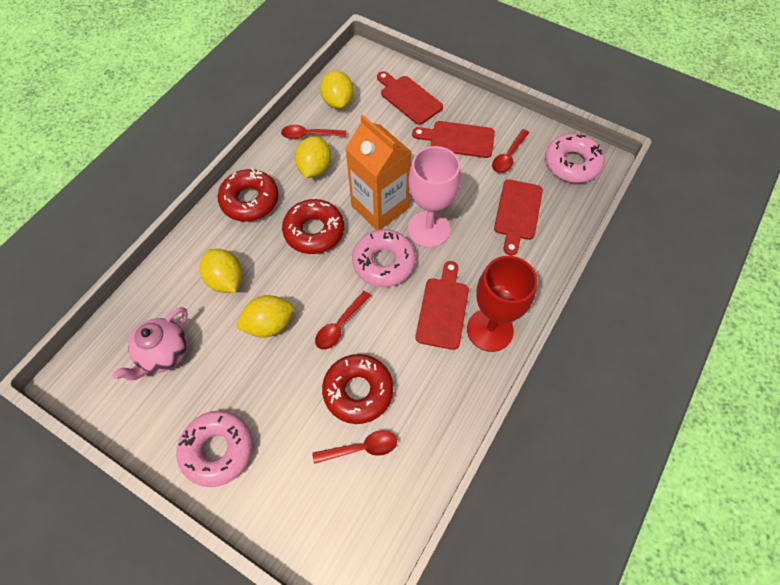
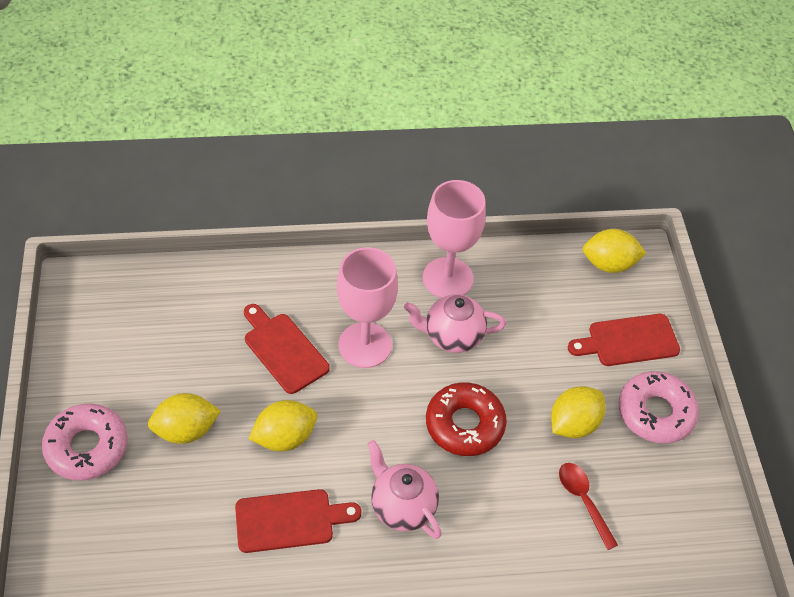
orange carton: 1 -> 0
pink donut: 3 -> 2
pink goblet: 1 -> 2
pink teapot: 1 -> 2
red cutting board: 4 -> 3
red donut: 3 -> 1
red goblet: 1 -> 0
red spoon: 4 -> 1

